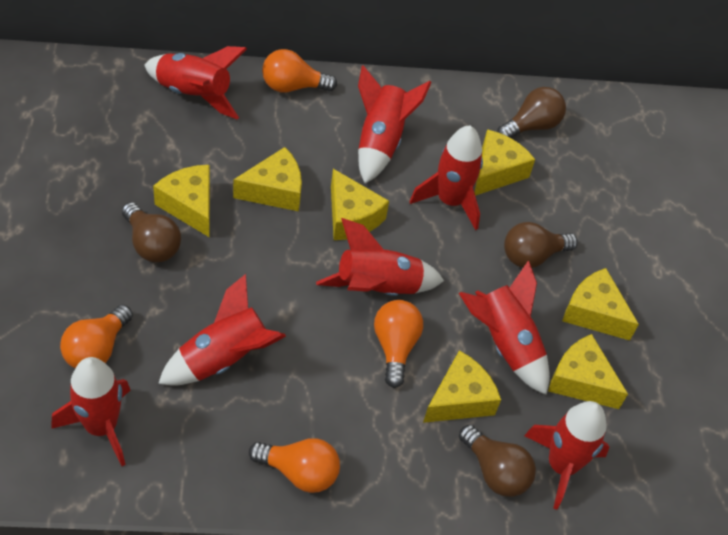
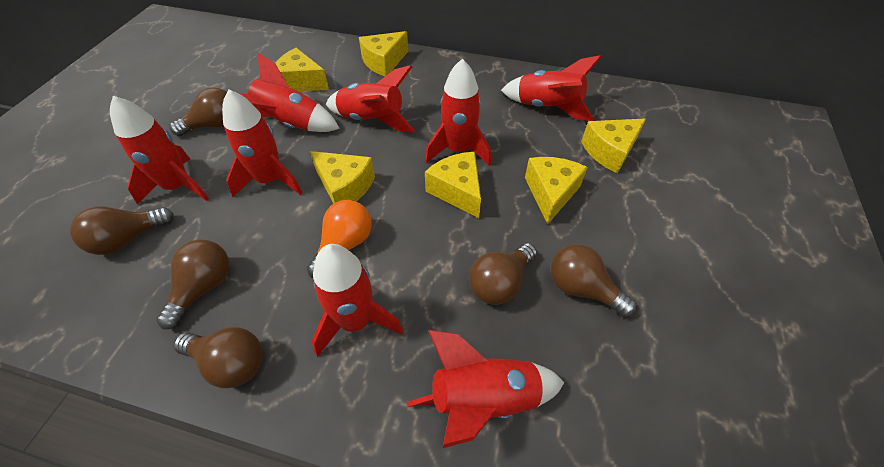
brown light bulb: 4 -> 6
orange light bulb: 4 -> 1
yellow cheese: 7 -> 6

